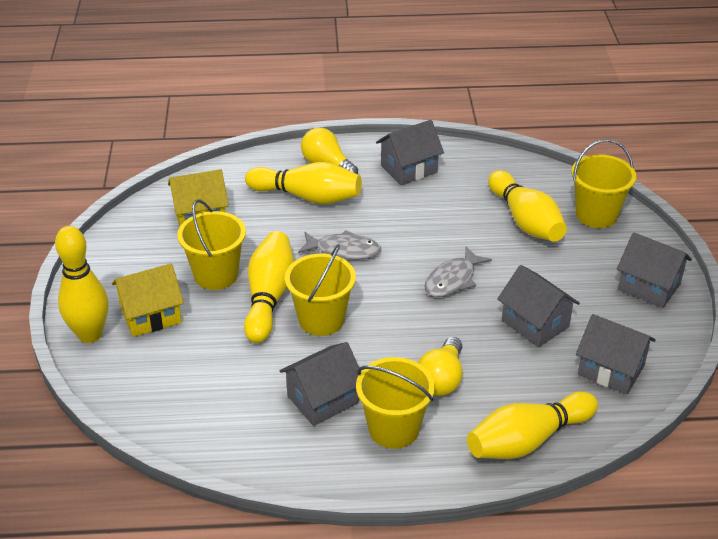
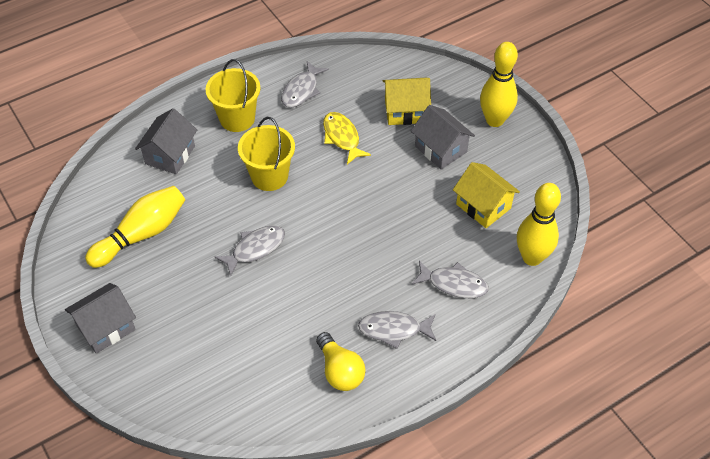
grey fish: 2 -> 4
grey house: 5 -> 3
yellow bowling pin: 5 -> 3
yellow bucket: 4 -> 2
yellow fish: 0 -> 1
yellow light bulb: 2 -> 1

